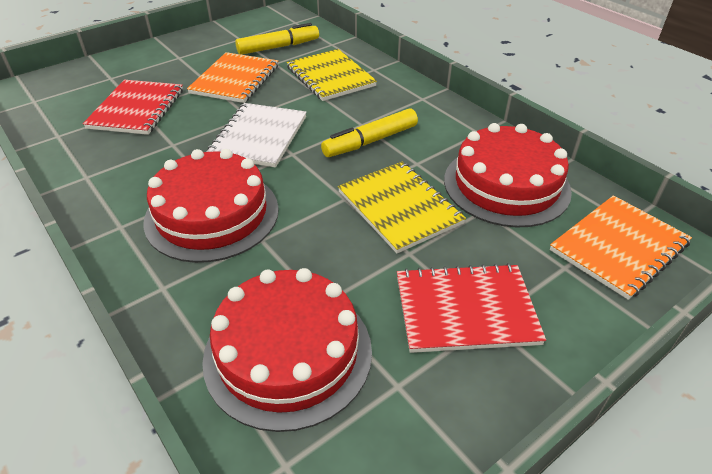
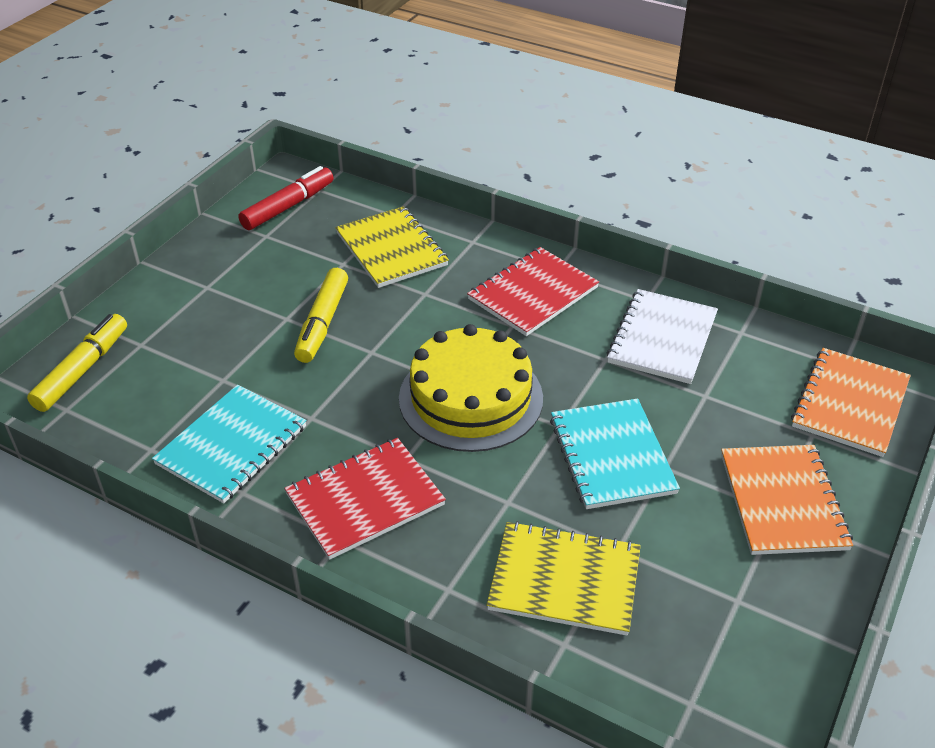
red cake: 3 -> 0
red marker: 0 -> 1
turquoise notebook: 0 -> 2
yellow cake: 0 -> 1

